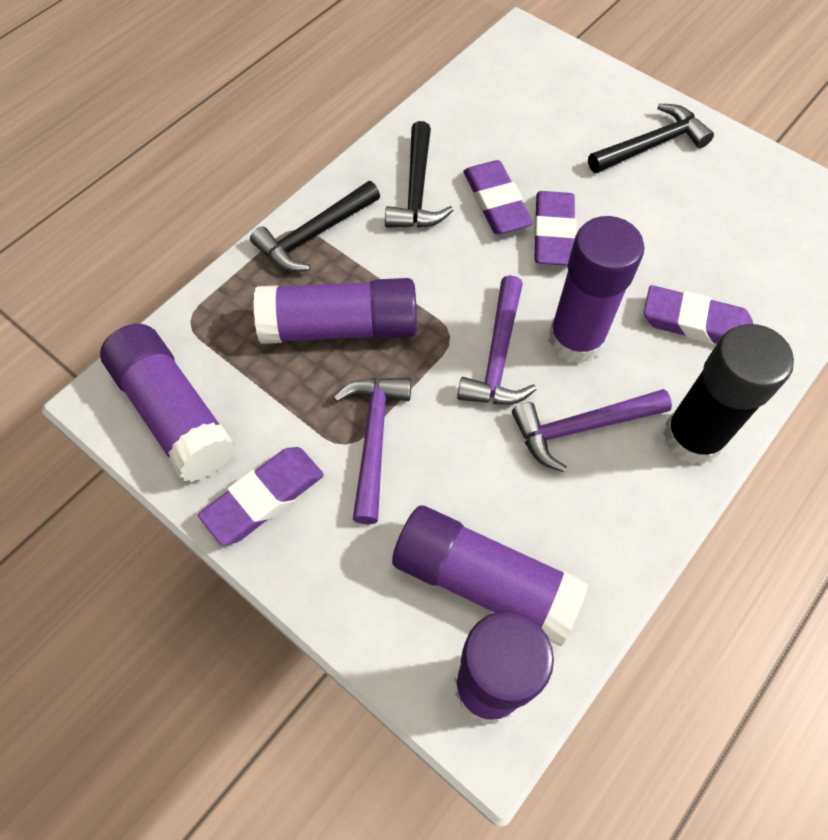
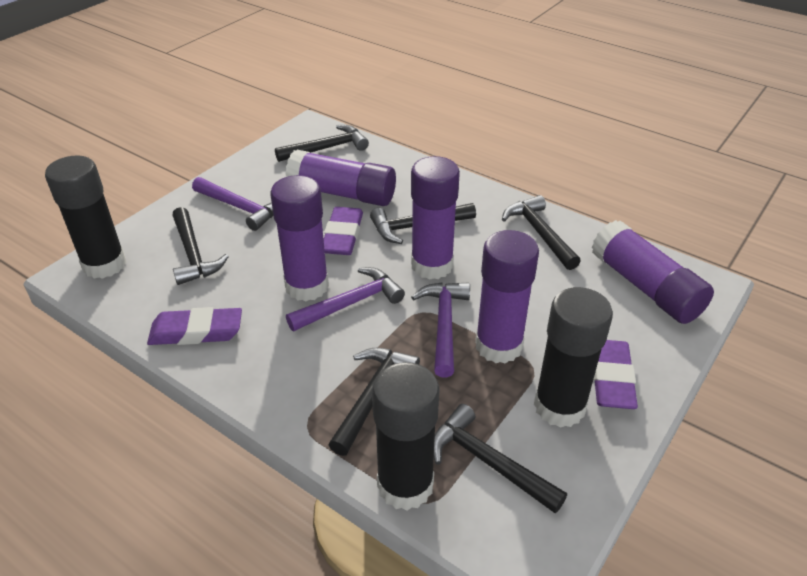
black glue stick: 1 -> 3
black hammer: 3 -> 6
purple eraser: 4 -> 3

